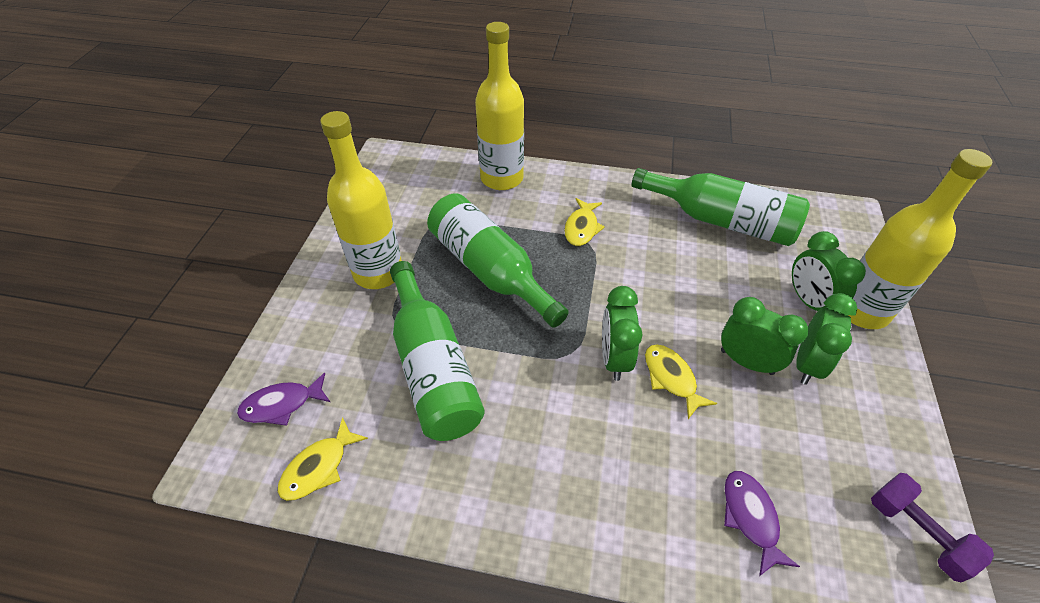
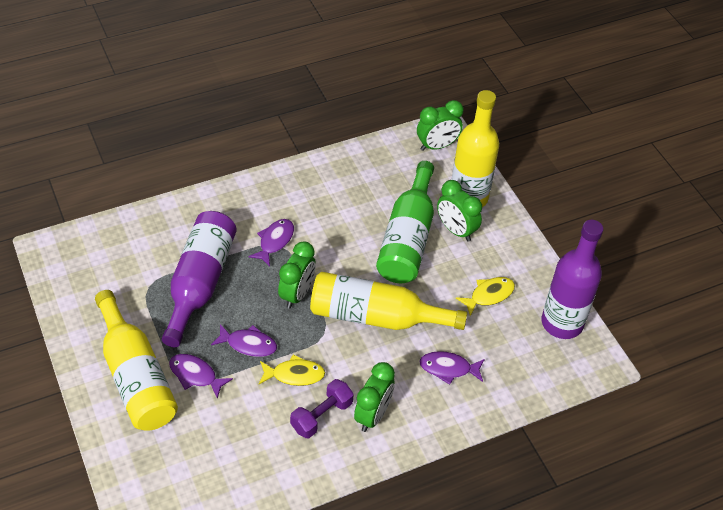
green bottle: 3 -> 1
purple bottle: 0 -> 2
purple fish: 2 -> 4
yellow fish: 3 -> 2

